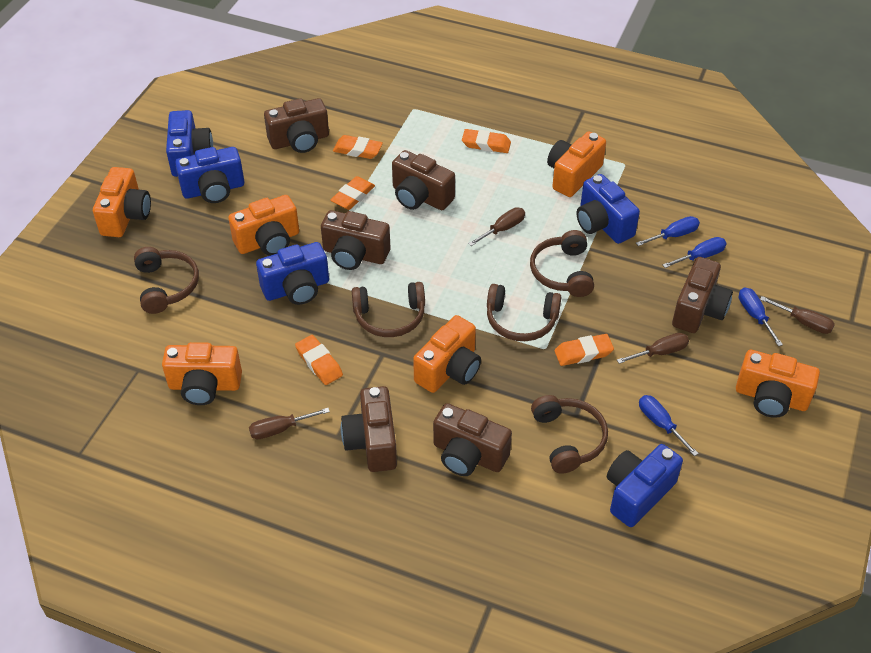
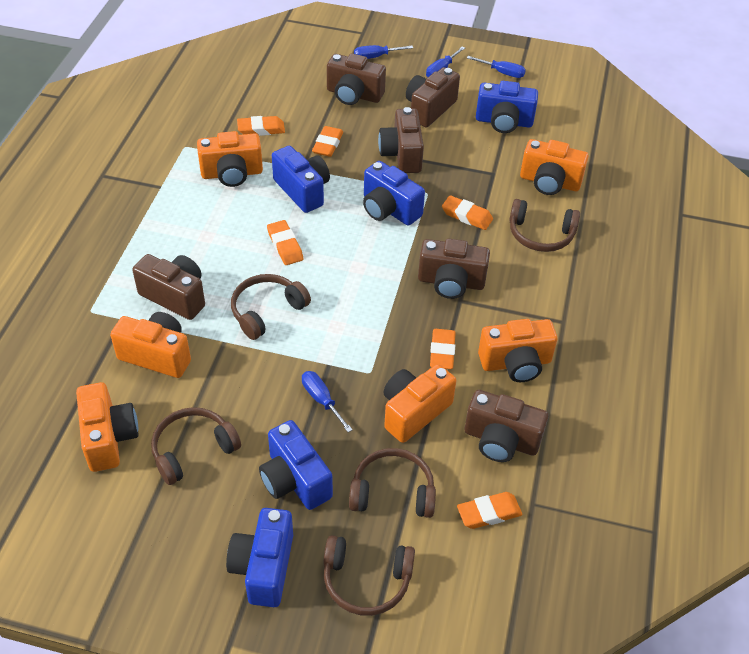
brown screwdriver: 4 -> 0
orange eraser: 5 -> 6

